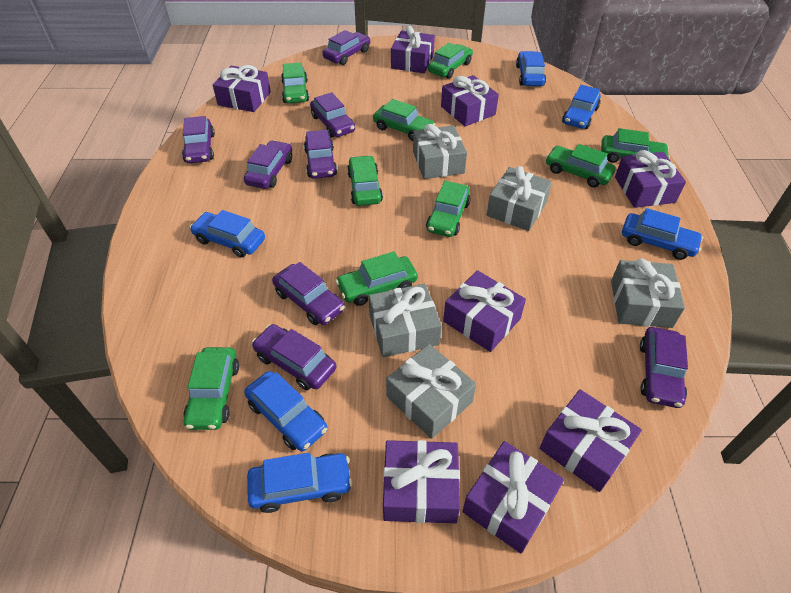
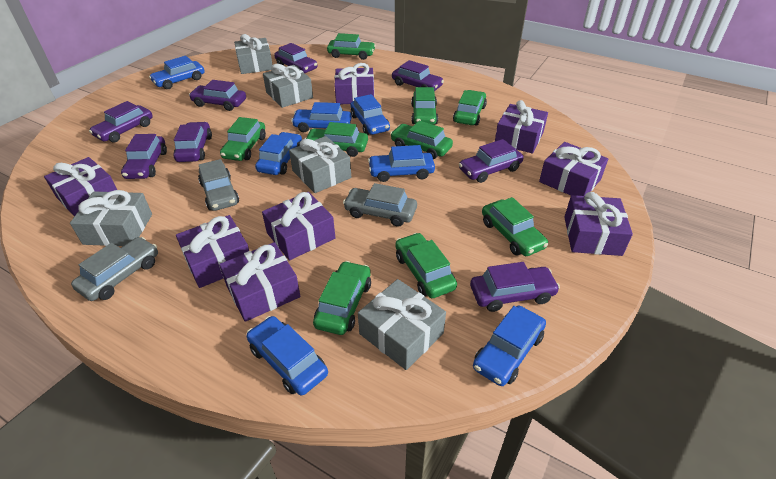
blue car: 6 -> 7
grey car: 0 -> 3

